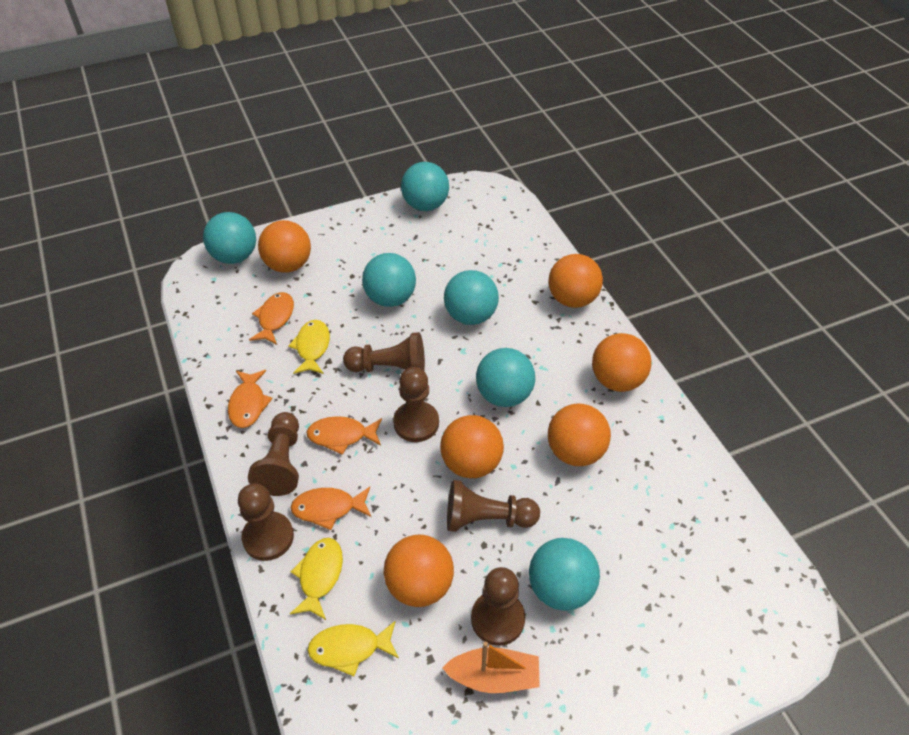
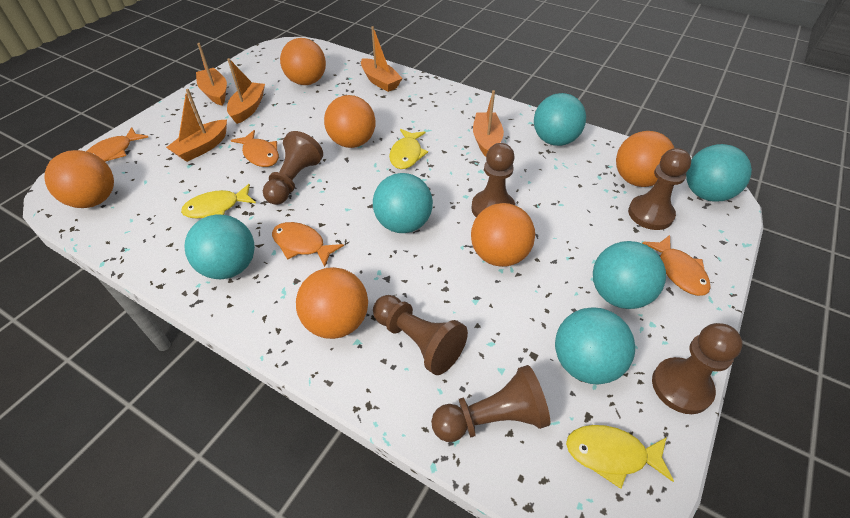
orange boat: 1 -> 5

